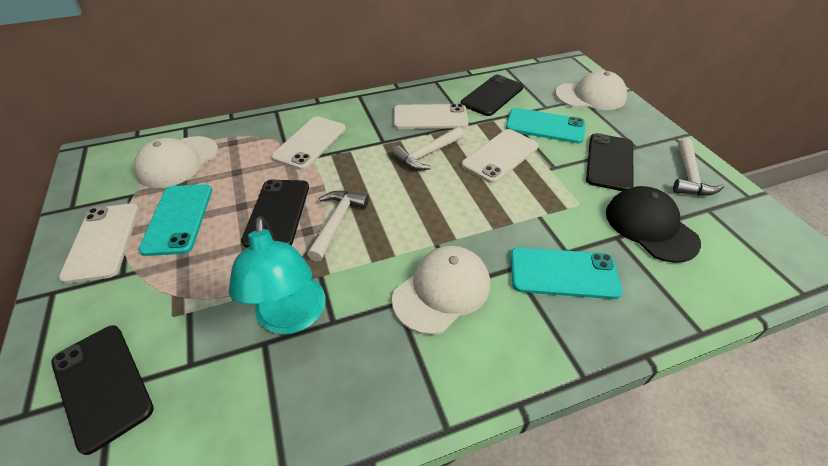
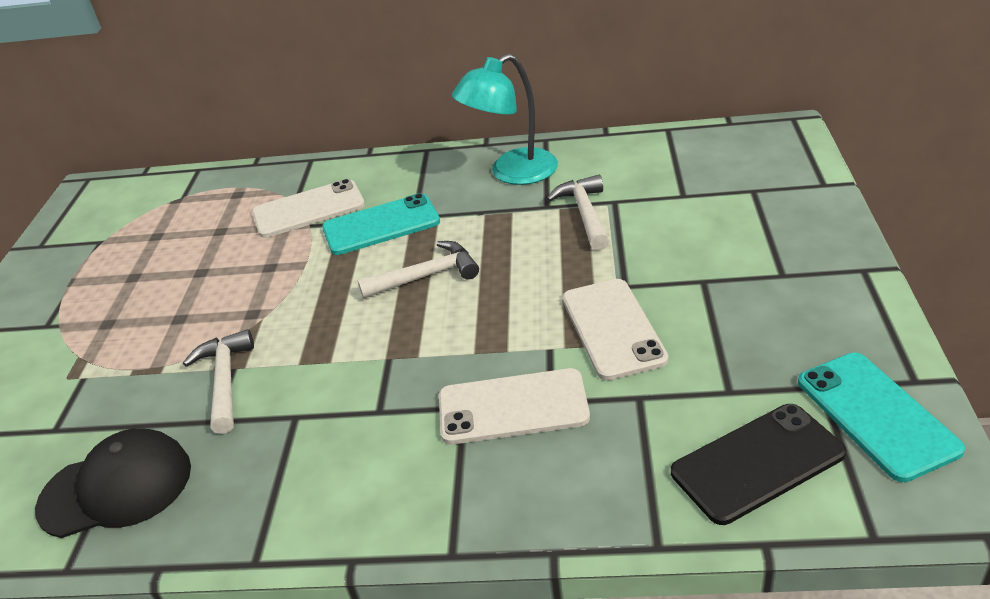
black phone: 4 -> 1
turquoise phone: 3 -> 2
white cap: 3 -> 0
white phone: 4 -> 3

